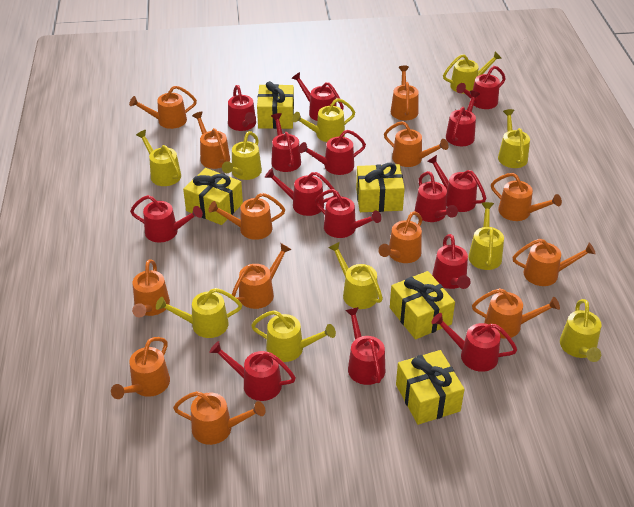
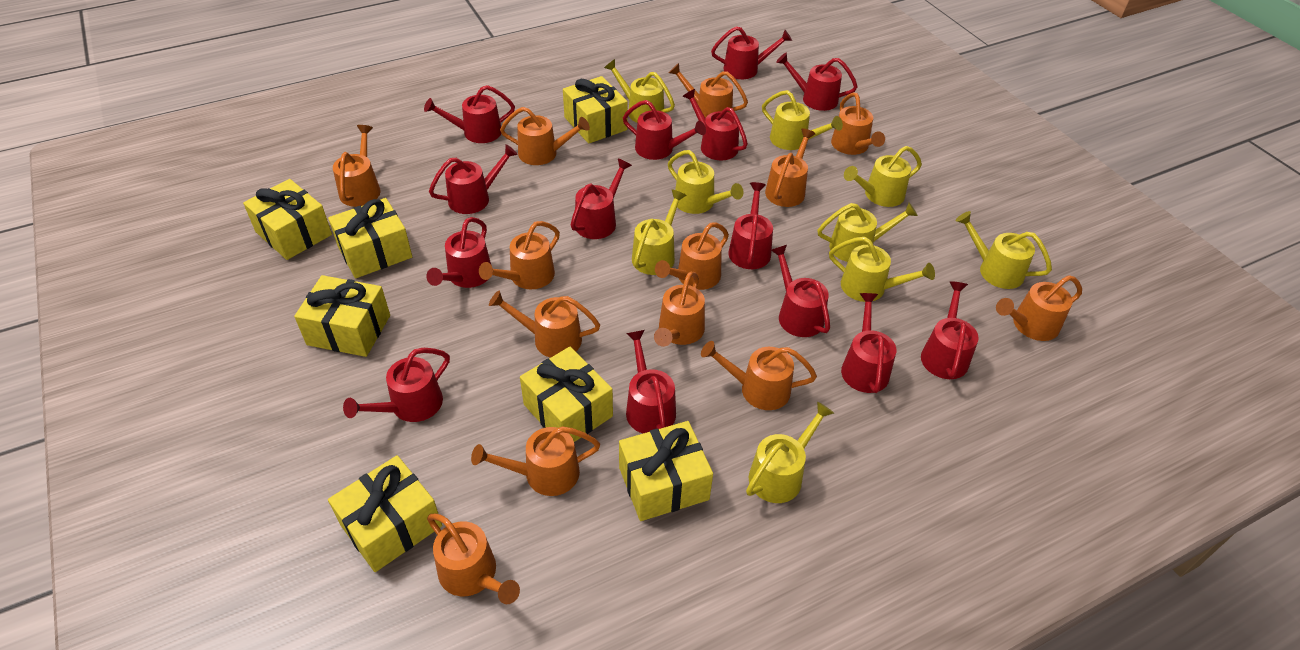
red watering can: 15 -> 14
yellow gift: 5 -> 7
yellow watering can: 10 -> 9

